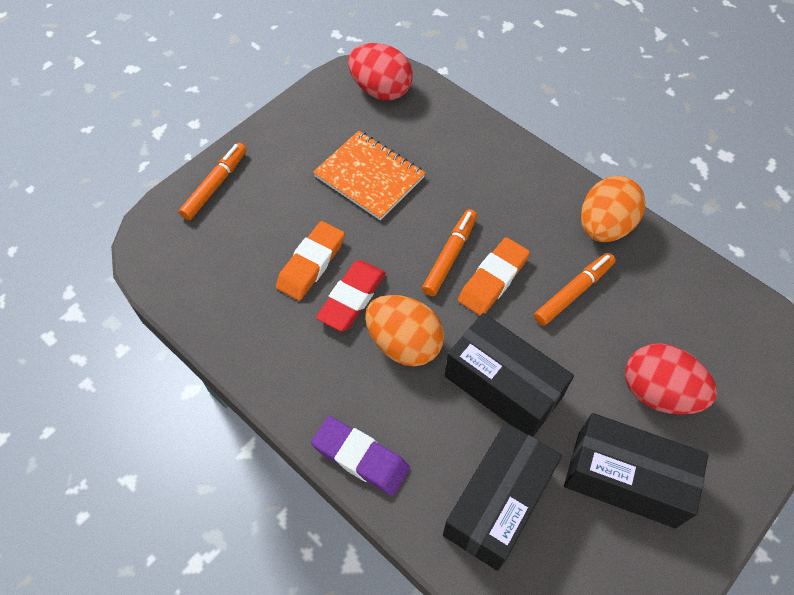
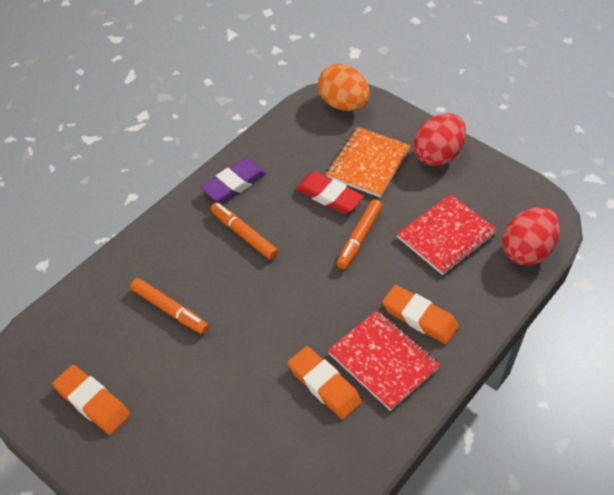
black box: 3 -> 0
orange egg: 2 -> 1
orange eraser: 2 -> 3
red notebook: 0 -> 2

